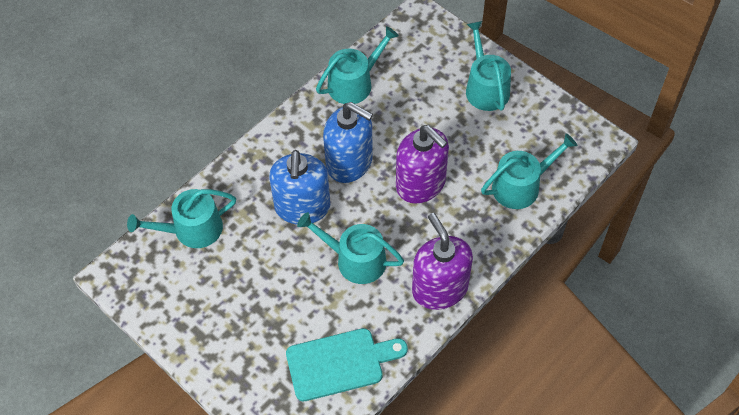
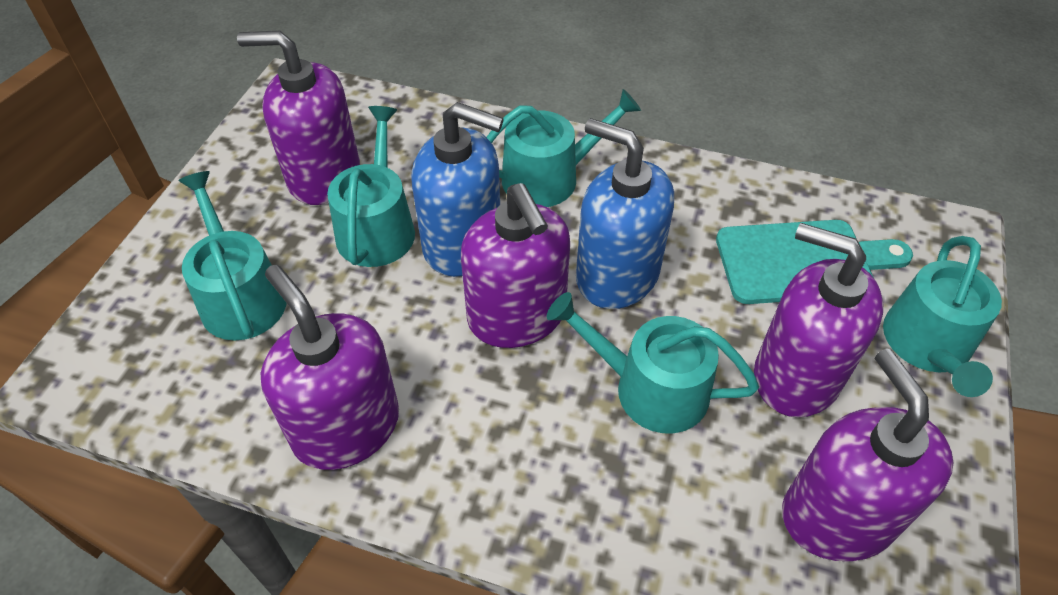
purple soap dispenser: 2 -> 5

